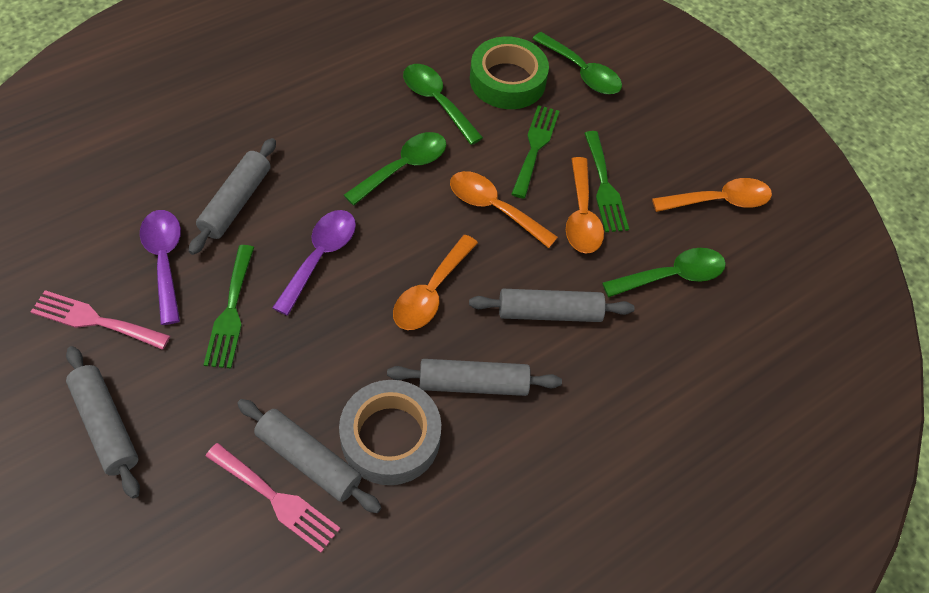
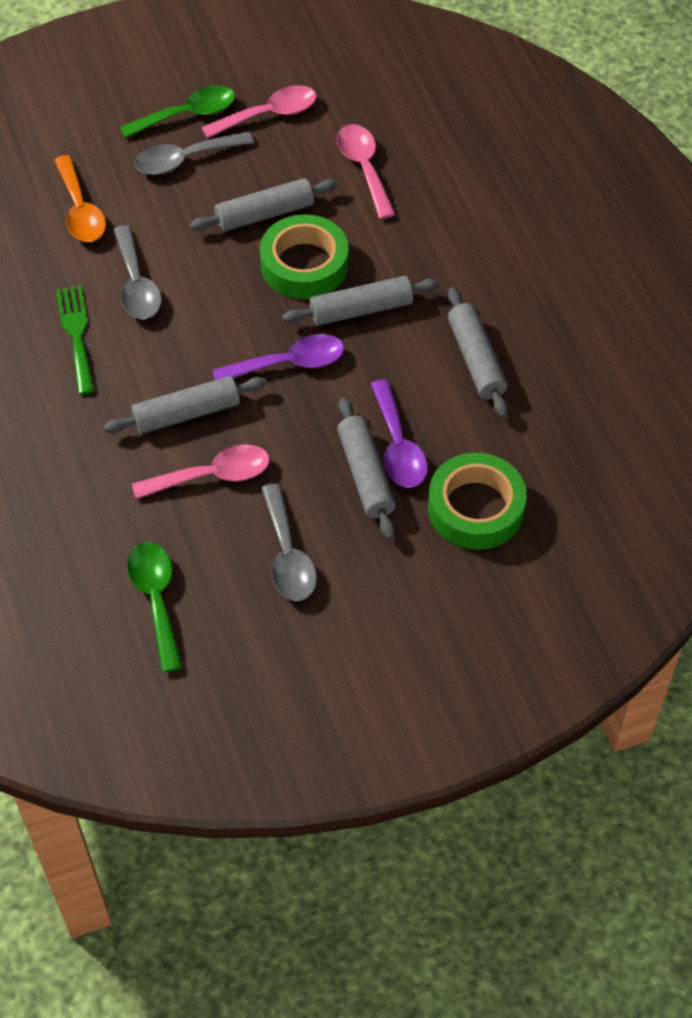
green fork: 3 -> 1
green spoon: 4 -> 2
green tape: 1 -> 2
grey spoon: 0 -> 3
grey tape: 1 -> 0
orange spoon: 4 -> 1
pink fork: 2 -> 0
pink spoon: 0 -> 3

